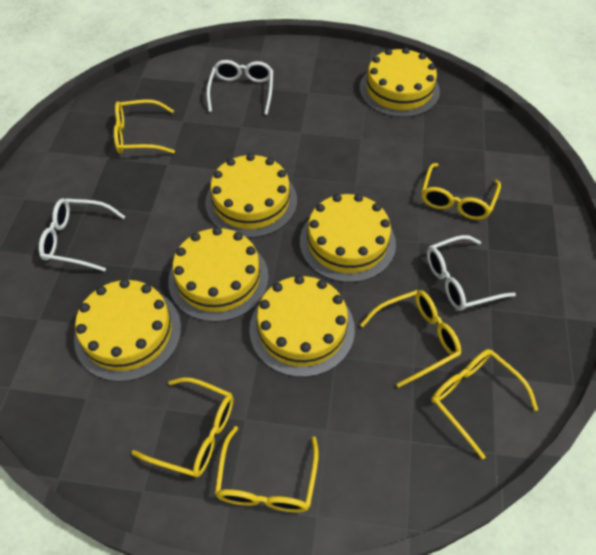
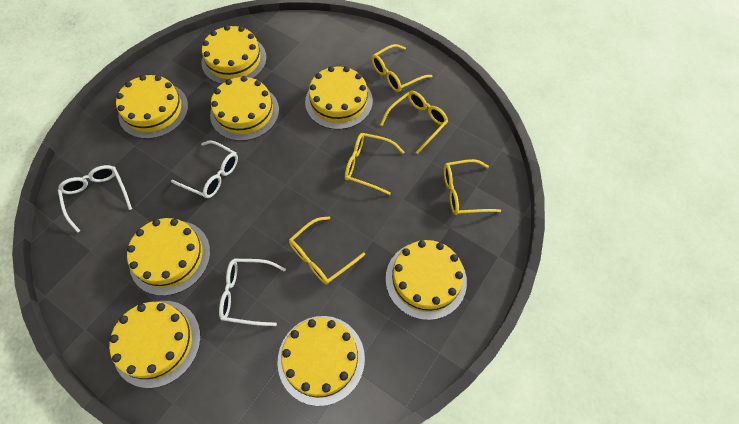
yellow cake: 6 -> 8
yellow glasses: 6 -> 5

